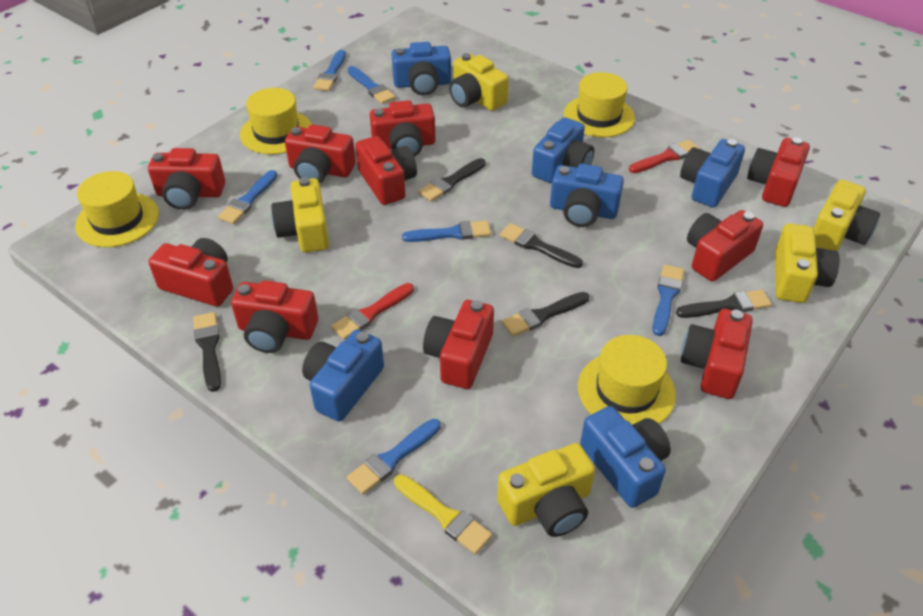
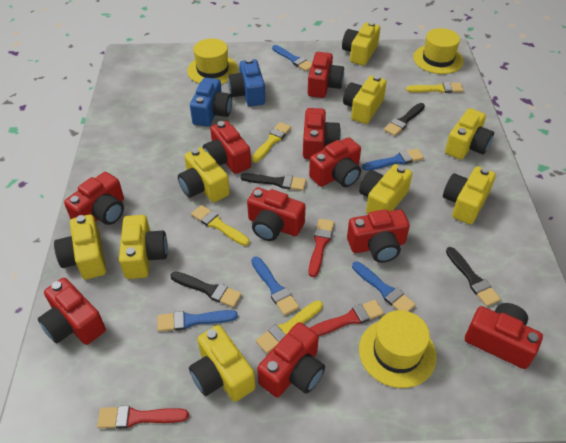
black brush: 5 -> 4
blue brush: 6 -> 5
blue camera: 6 -> 2
red brush: 2 -> 3
yellow brush: 1 -> 4
yellow camera: 5 -> 9
yellow hat: 4 -> 3

